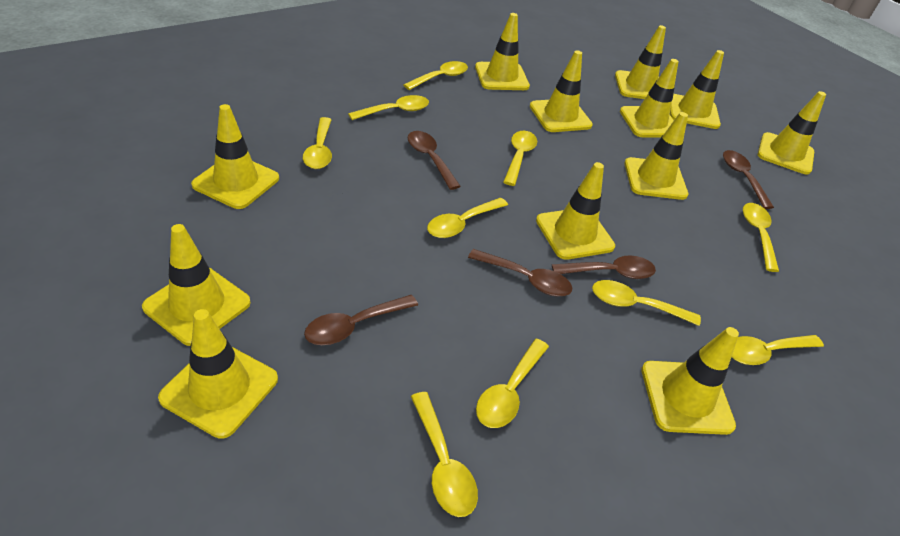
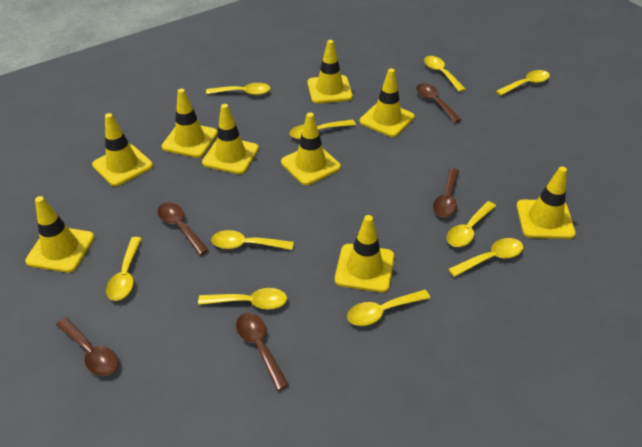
yellow traffic cone: 12 -> 9

